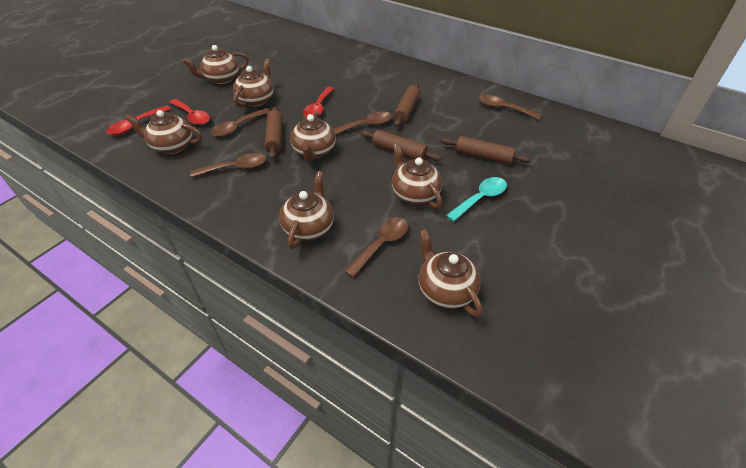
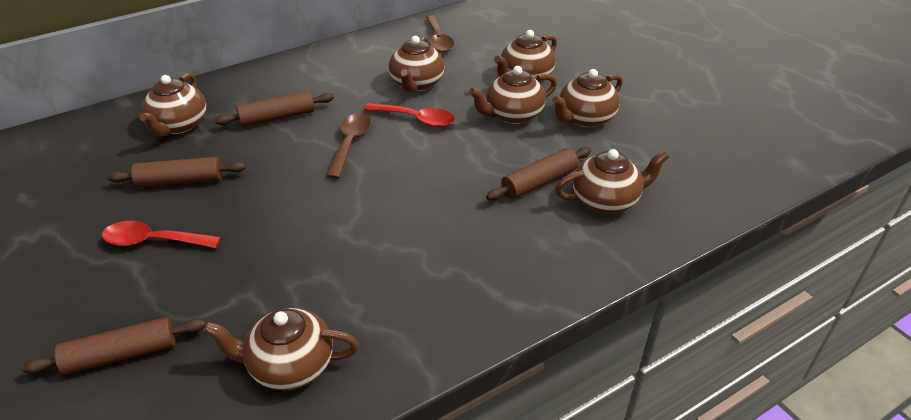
brown spoon: 5 -> 2
red spoon: 3 -> 2
turquoise spoon: 1 -> 0

